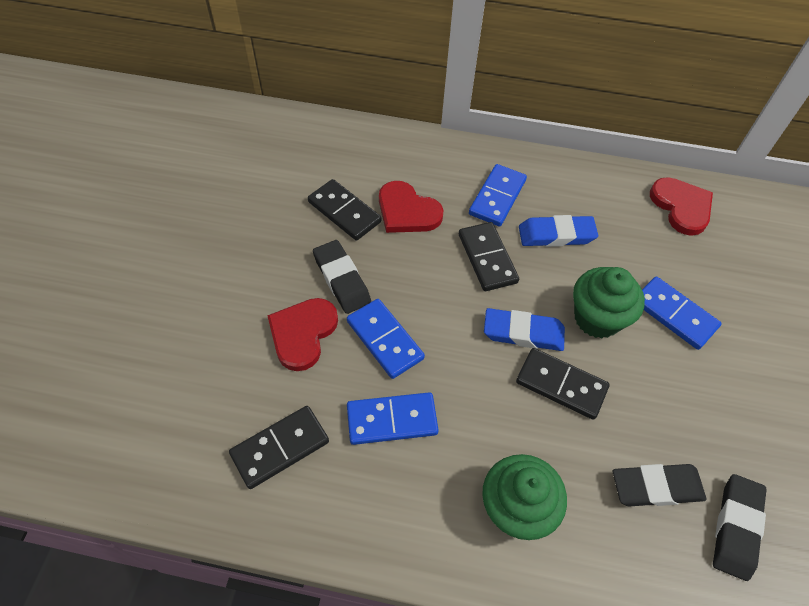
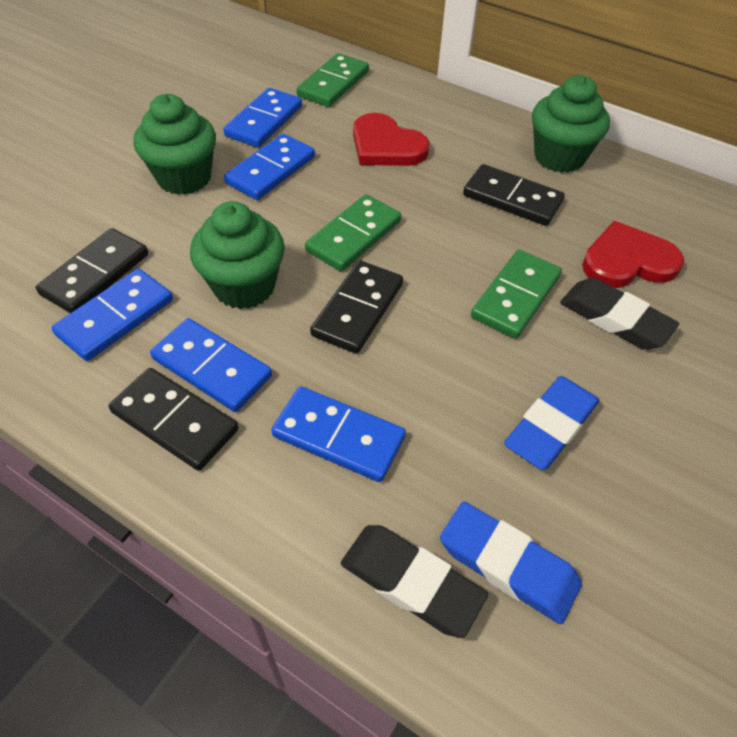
black eraser: 3 -> 2
blue domino: 4 -> 5
green cupcake: 2 -> 3
green domino: 0 -> 3
red heart: 3 -> 2

